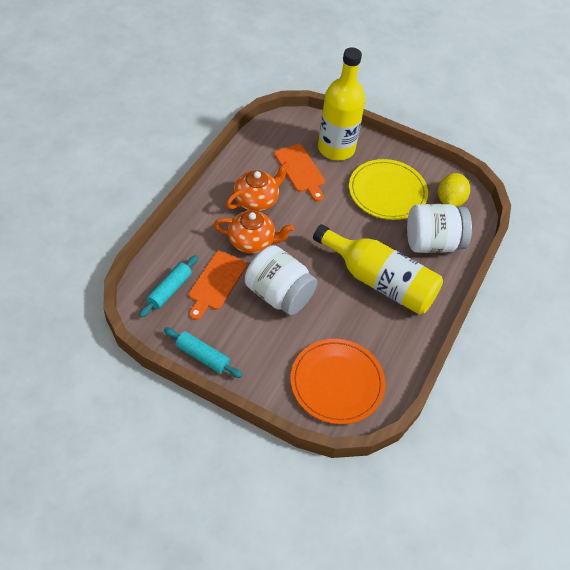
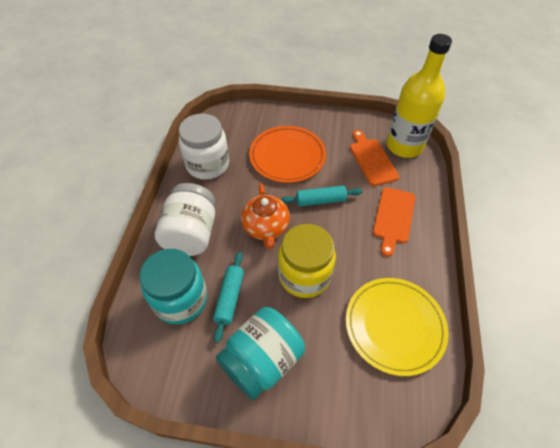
orange teapot: 2 -> 1
turquoise jar: 0 -> 2
yellow bottle: 2 -> 1
yellow jar: 0 -> 1
yellow lemon: 1 -> 0

